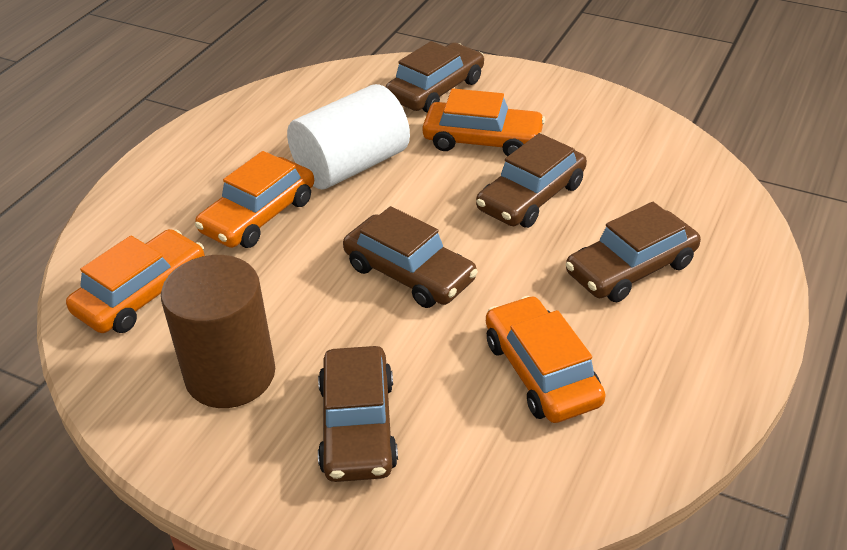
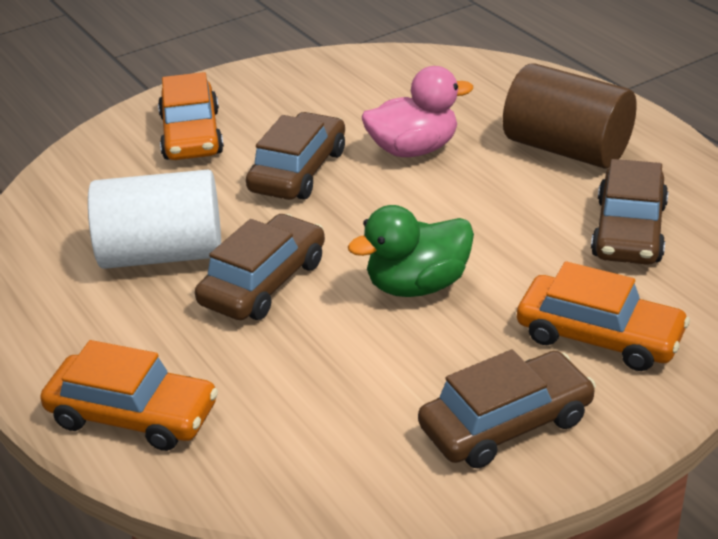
brown car: 5 -> 4
green duck: 0 -> 1
orange car: 4 -> 3
pink duck: 0 -> 1

